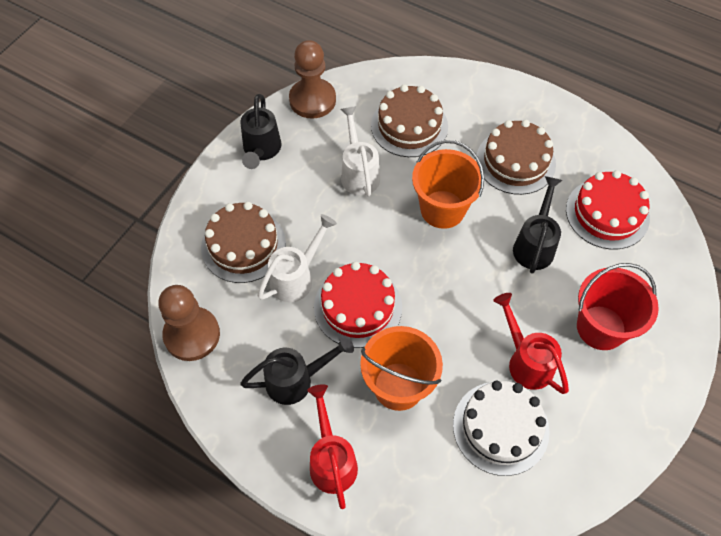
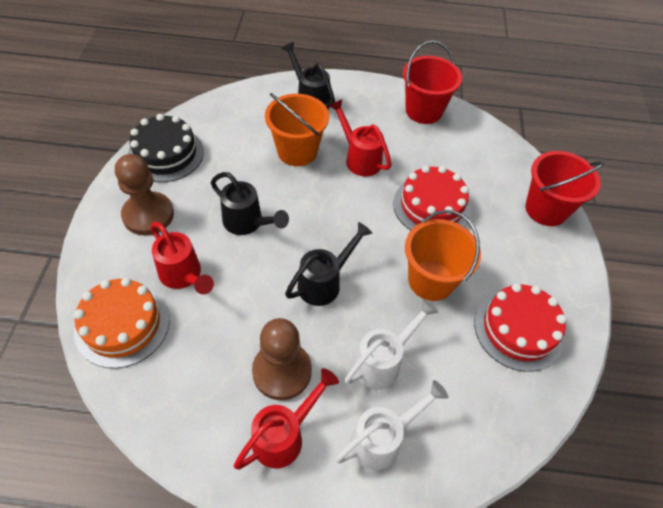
black cake: 0 -> 1
brown cake: 3 -> 0
orange cake: 0 -> 1
red bucket: 1 -> 2
red watering can: 2 -> 3
white cake: 1 -> 0

